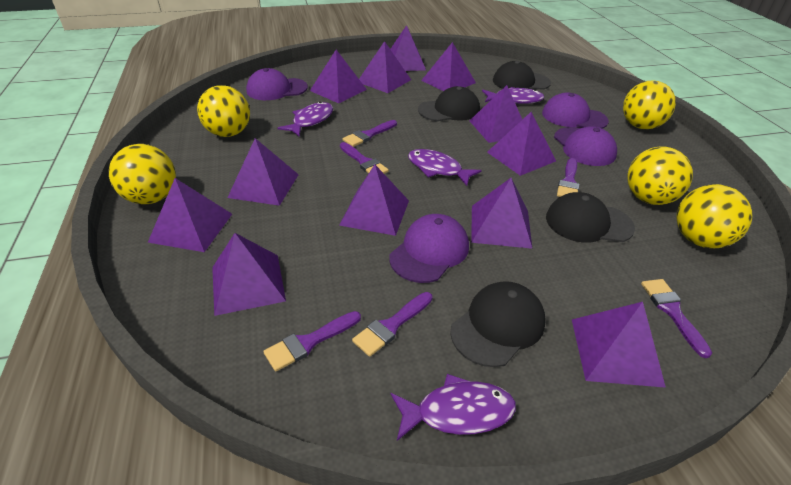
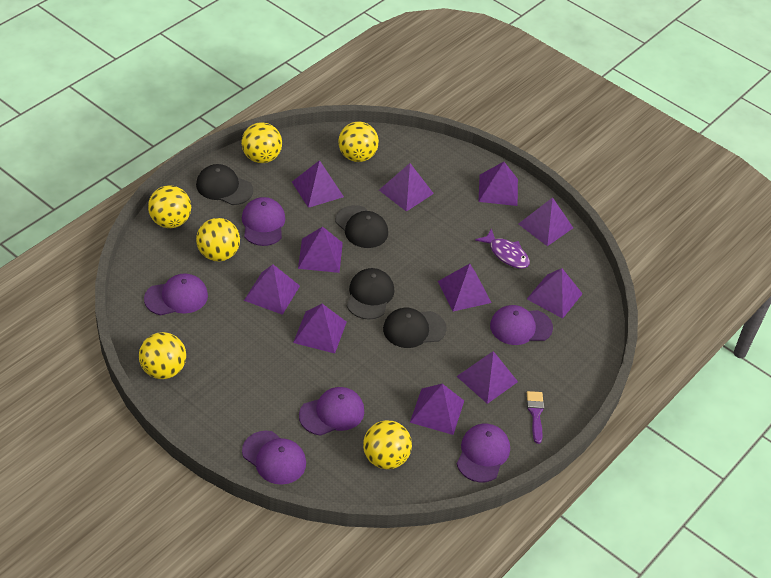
purple brush: 6 -> 1
purple cap: 4 -> 6
purple fish: 4 -> 1
purple pyramid: 12 -> 11
yellow ball: 5 -> 6

